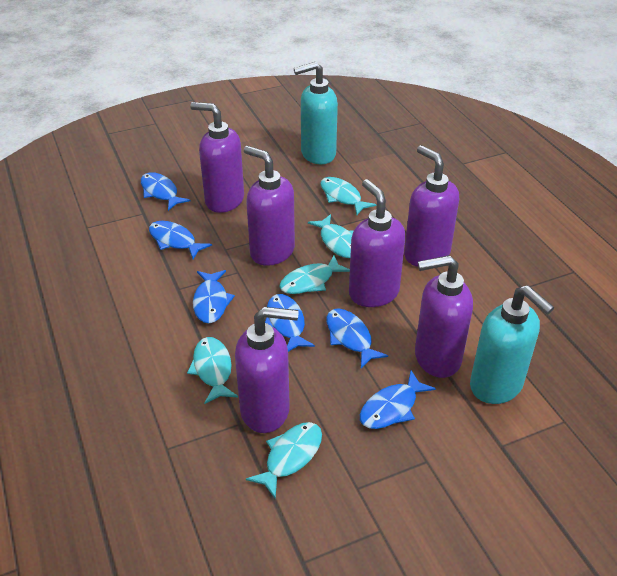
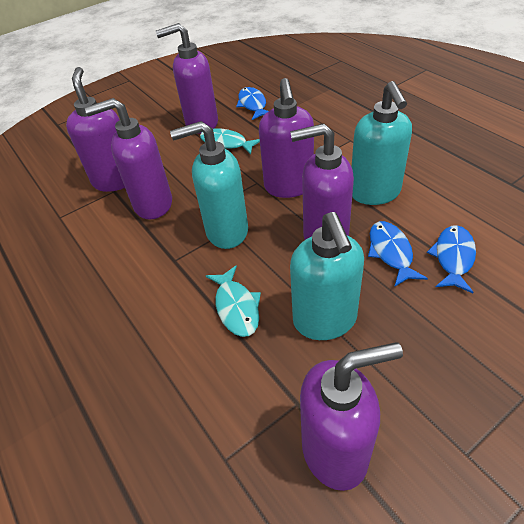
blue fish: 6 -> 3
turquoise fish: 5 -> 2
turquoise soap dispenser: 2 -> 3

